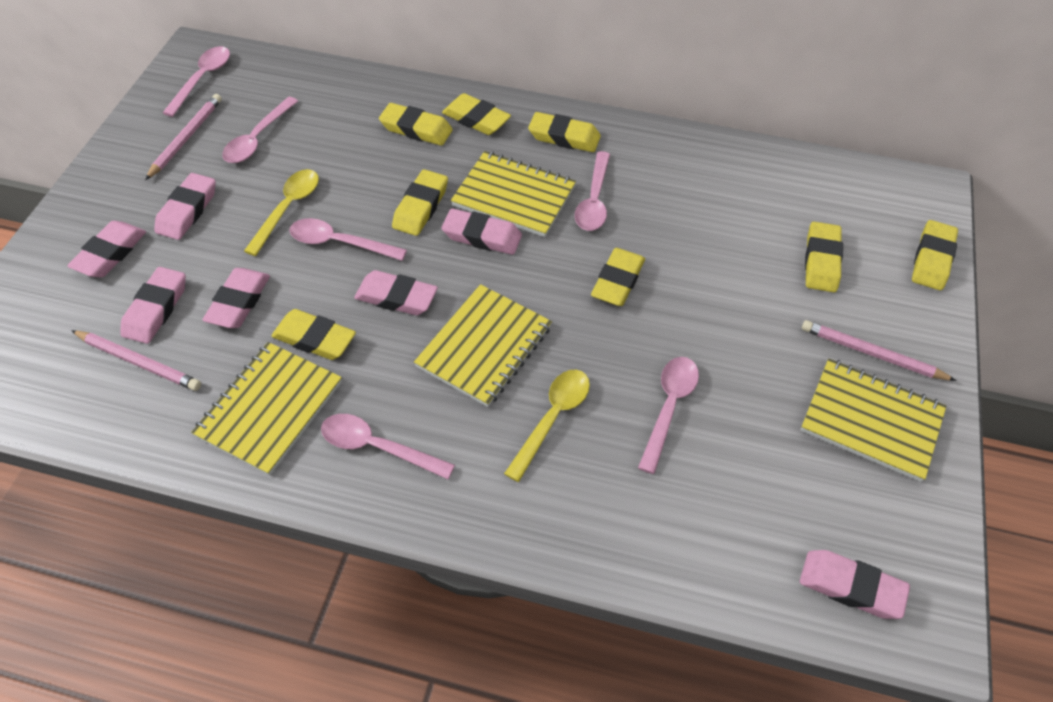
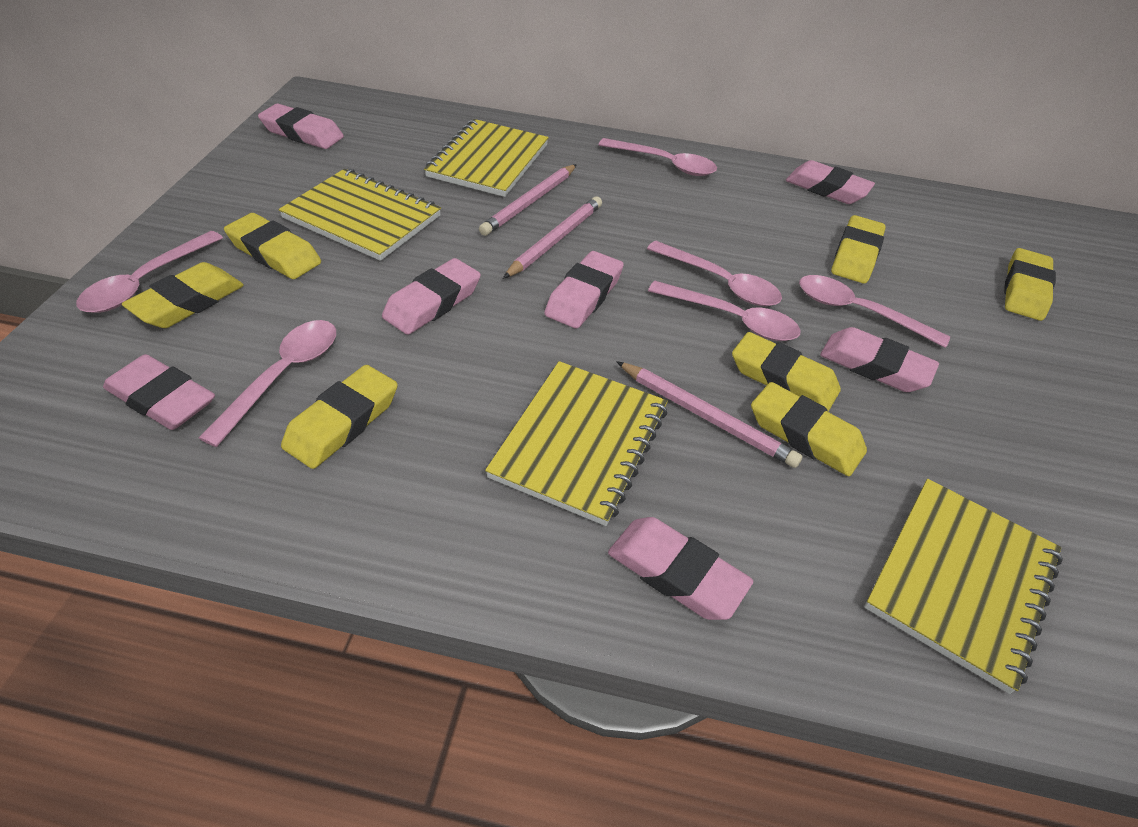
yellow eraser: 8 -> 7
yellow spoon: 2 -> 0

